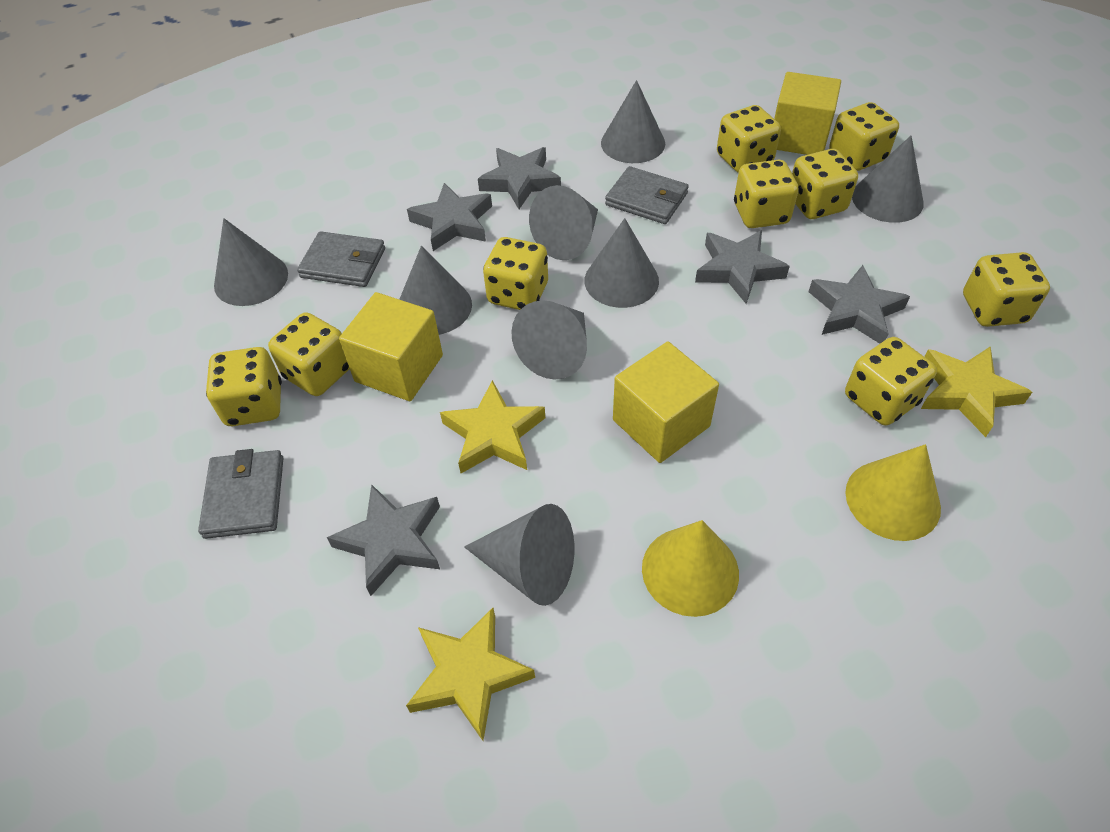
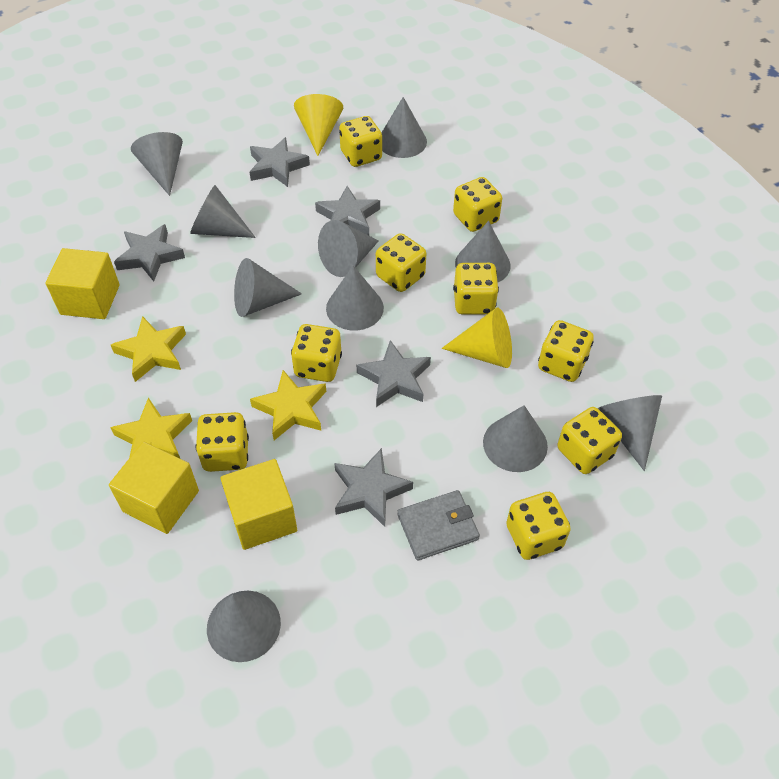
grey cone: 8 -> 10
grey wallet: 3 -> 1

